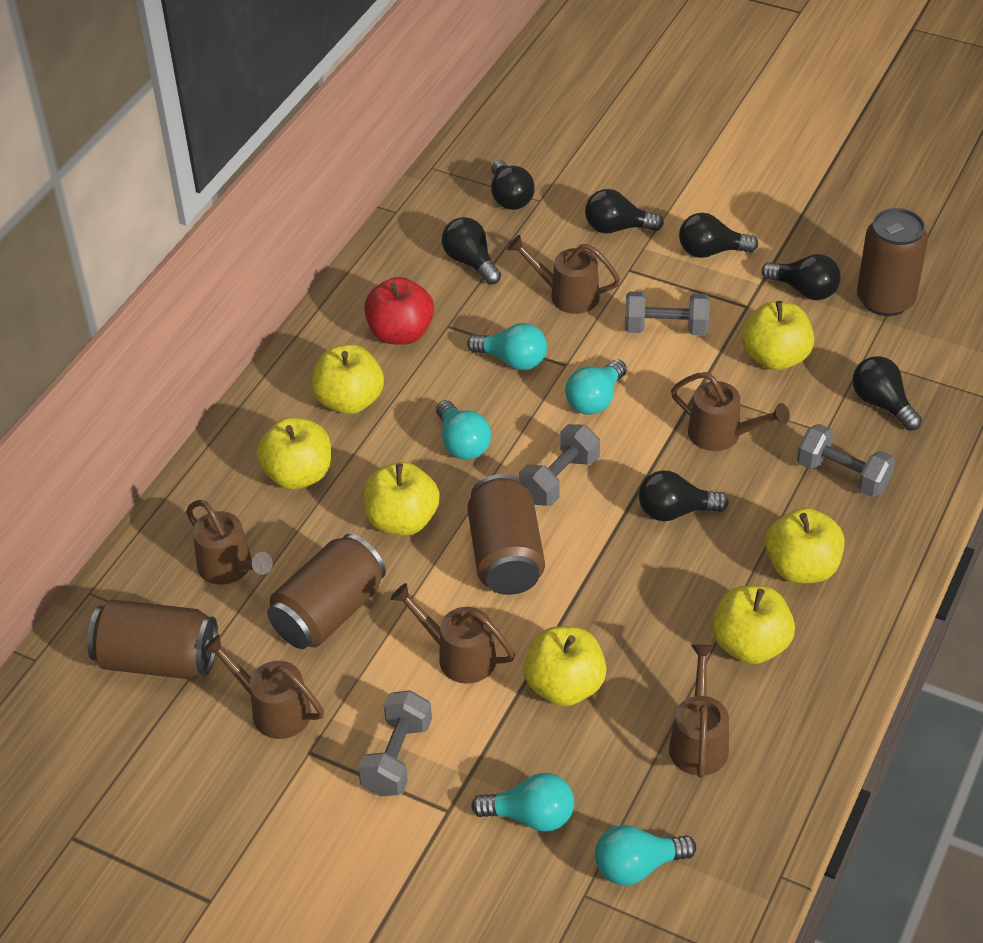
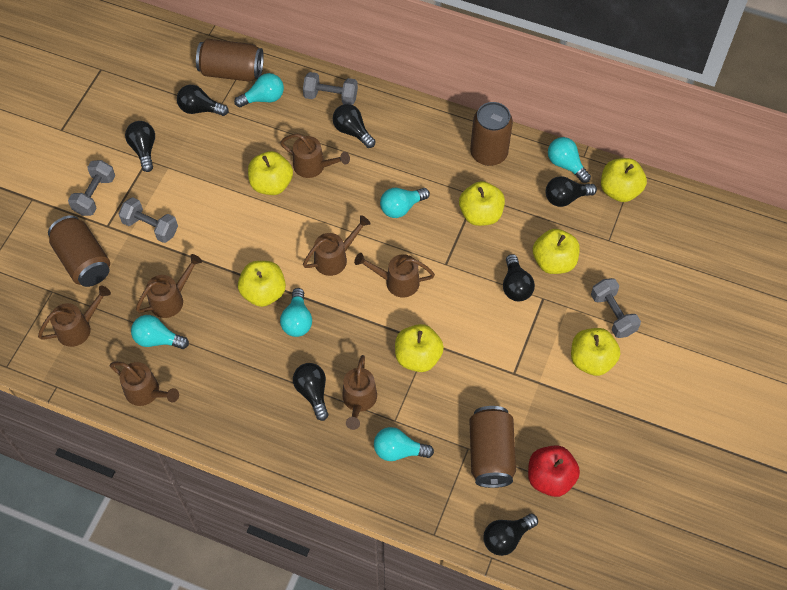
brown watering can: 6 -> 7
turquoise light bulb: 5 -> 6

